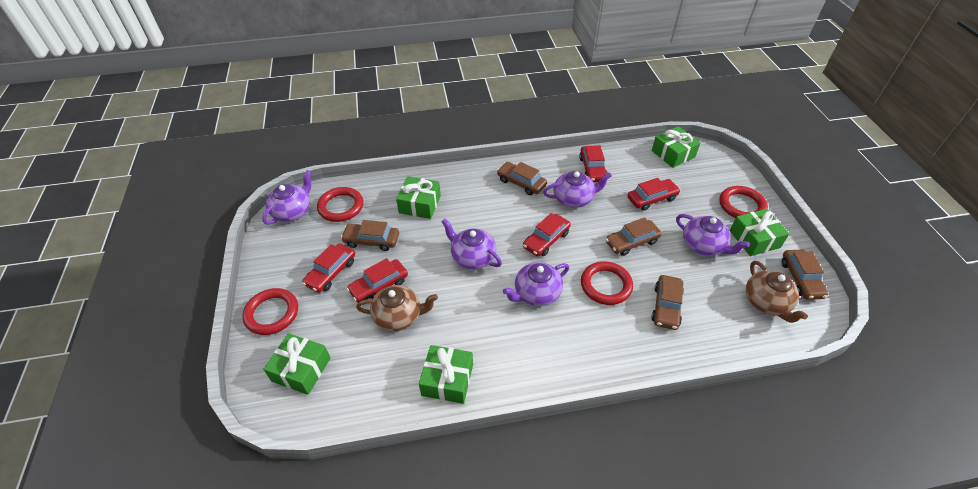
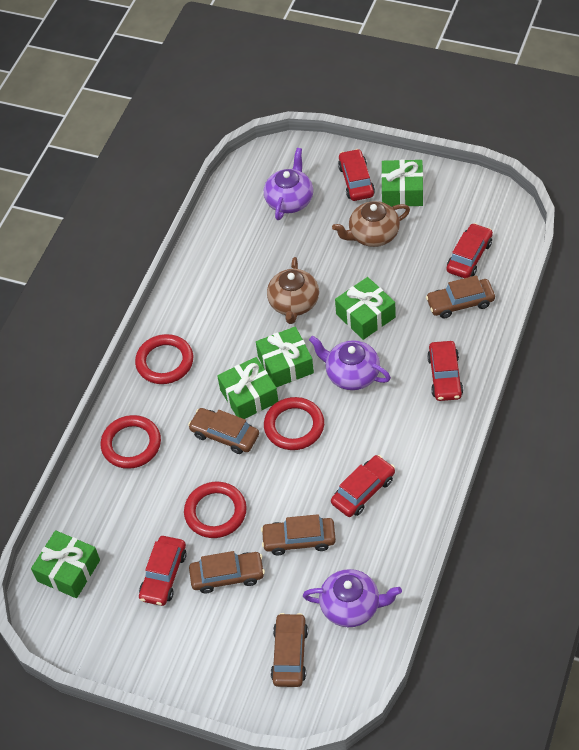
purple teapot: 5 -> 3

